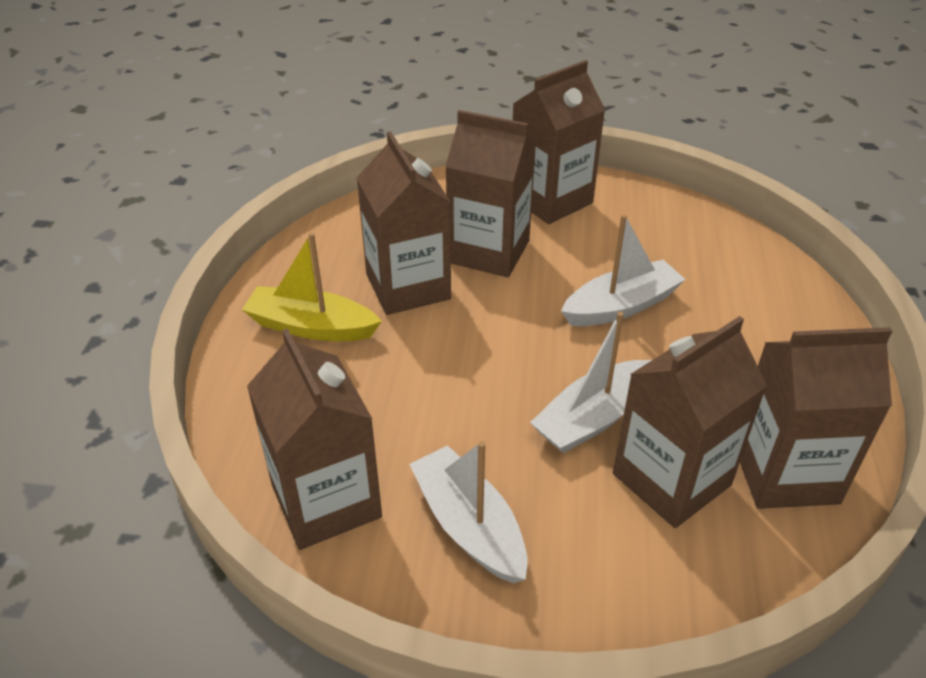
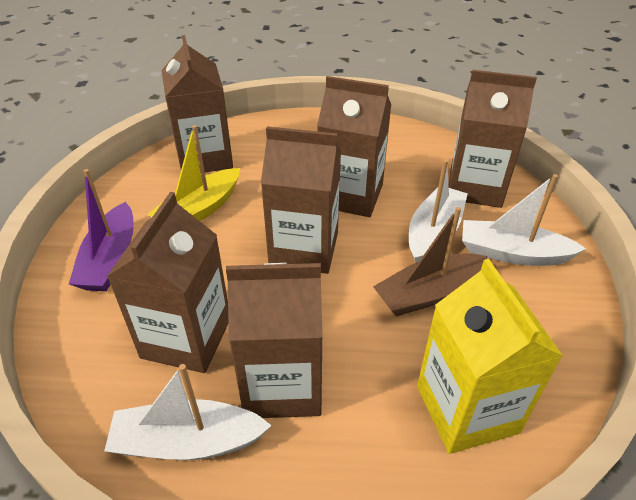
brown boat: 0 -> 1
purple boat: 0 -> 1
yellow carton: 0 -> 1

